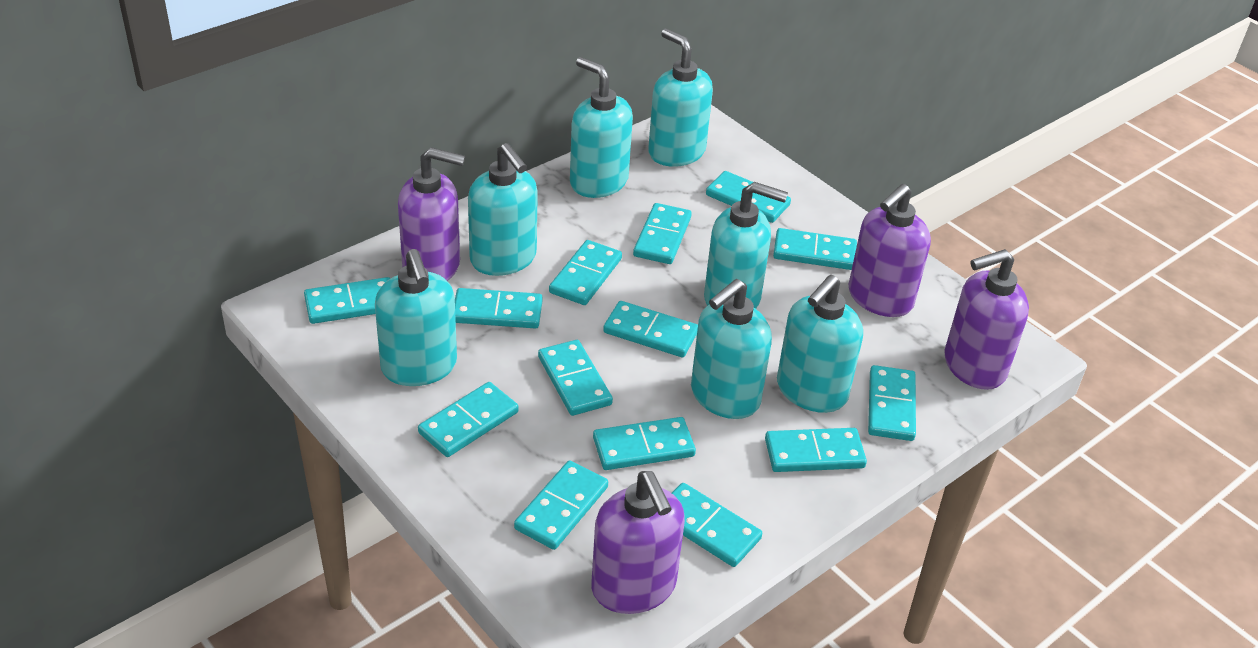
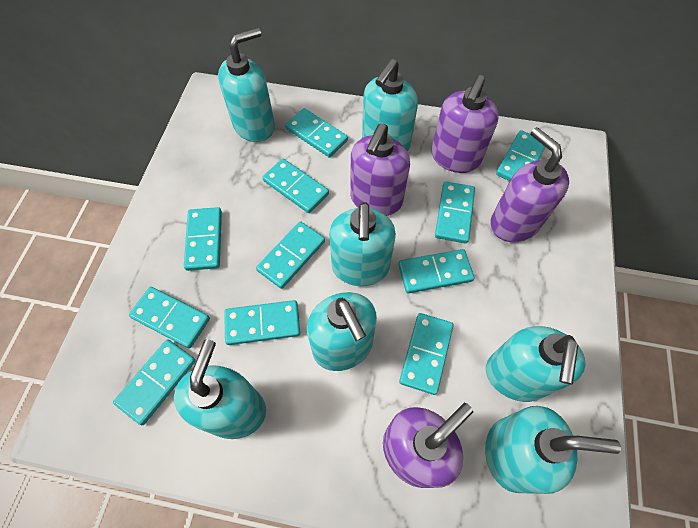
turquoise domino: 14 -> 11

